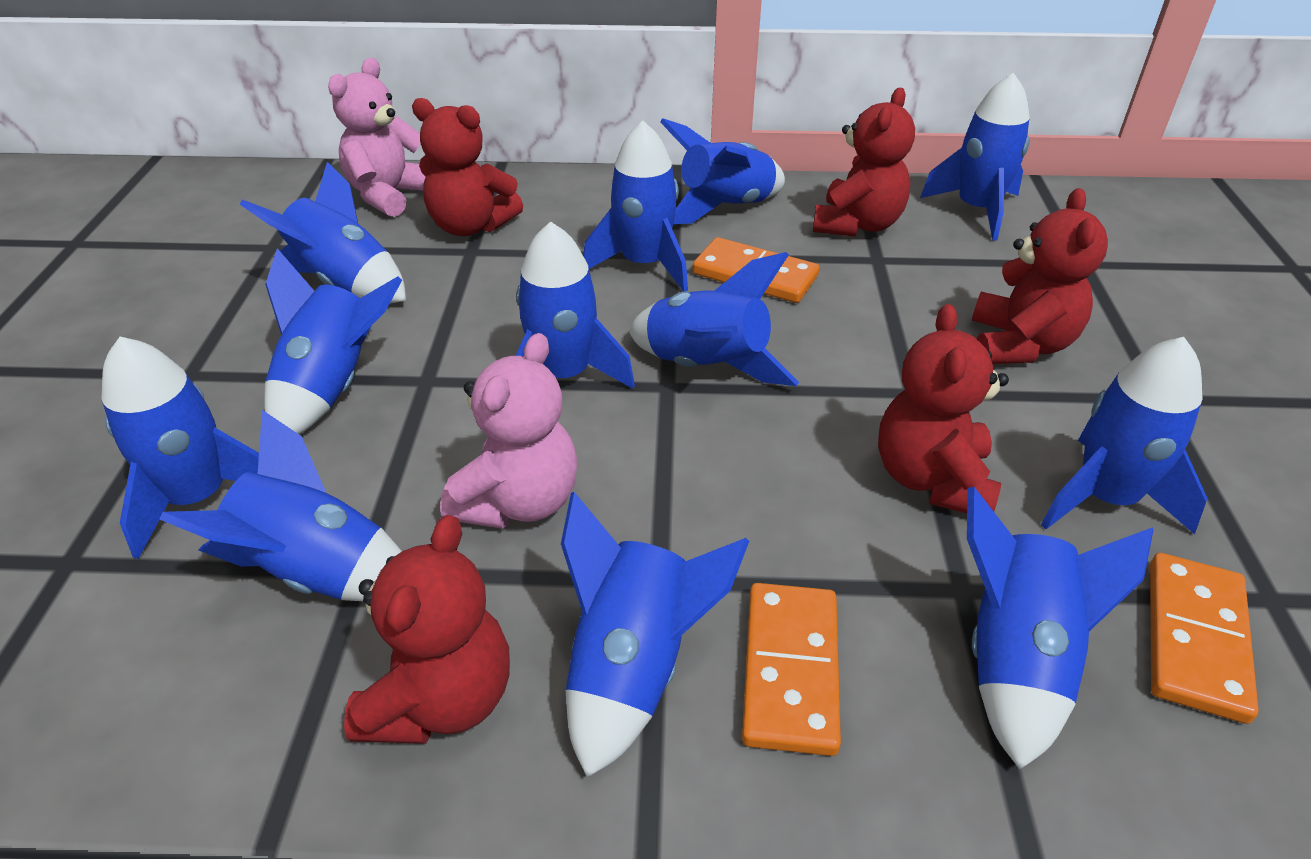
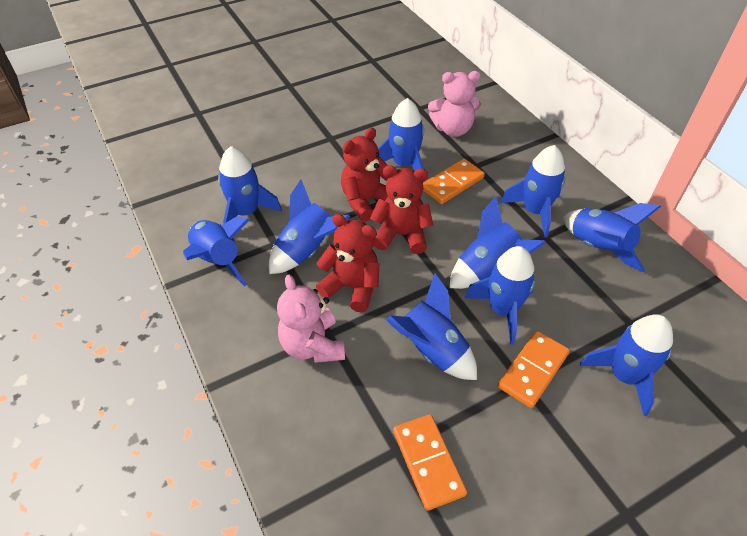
blue rocket: 12 -> 10
red teddy bear: 5 -> 3

